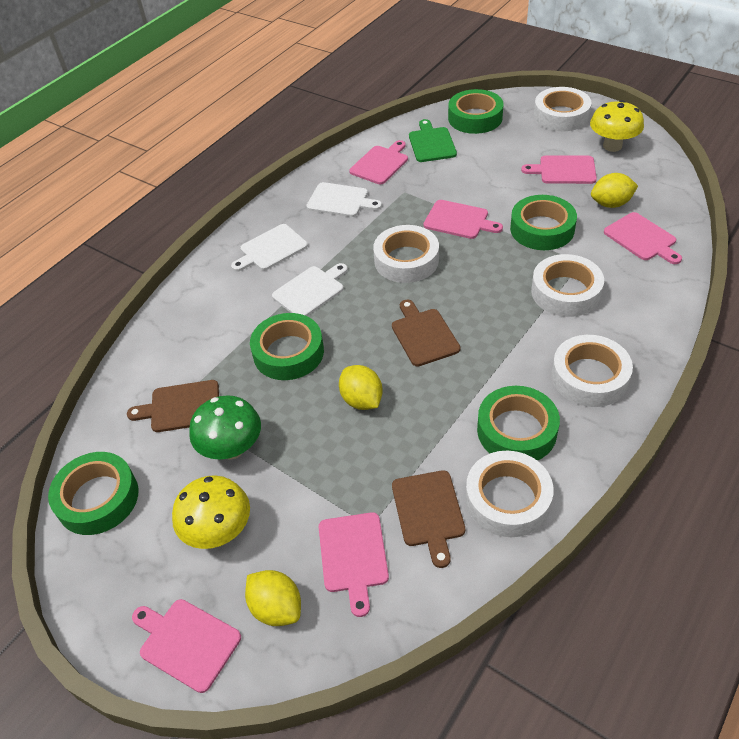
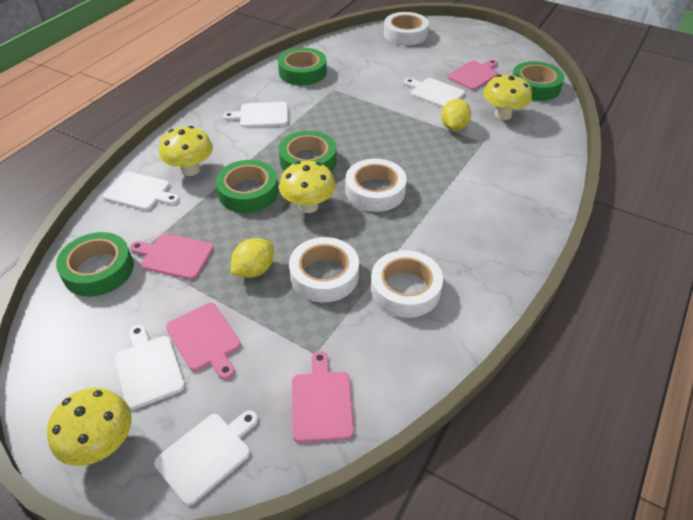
brown cutting board: 3 -> 0
green cutting board: 1 -> 0
green mushroom: 1 -> 0
pink cutting board: 6 -> 4
white cutting board: 3 -> 5
white tape: 5 -> 4
yellow lemon: 3 -> 2
yellow mushroom: 2 -> 4

